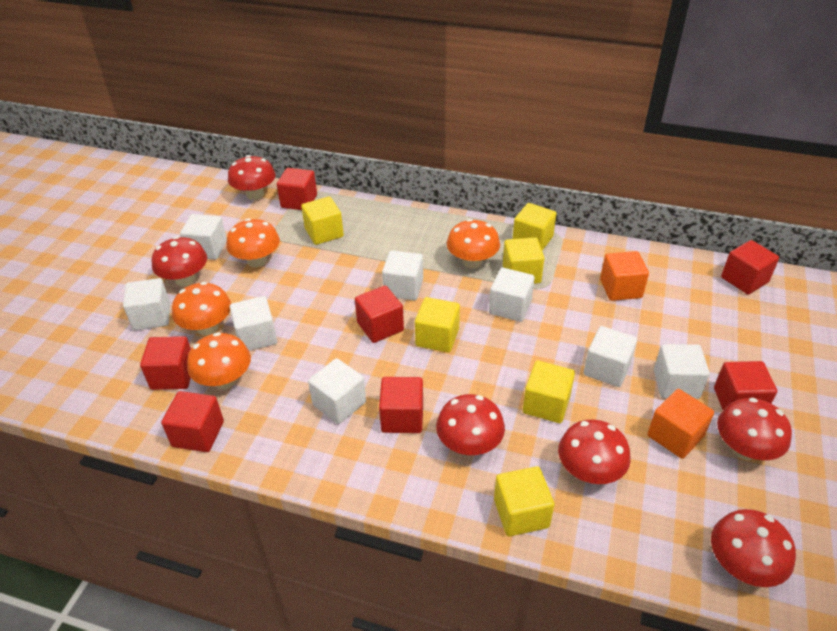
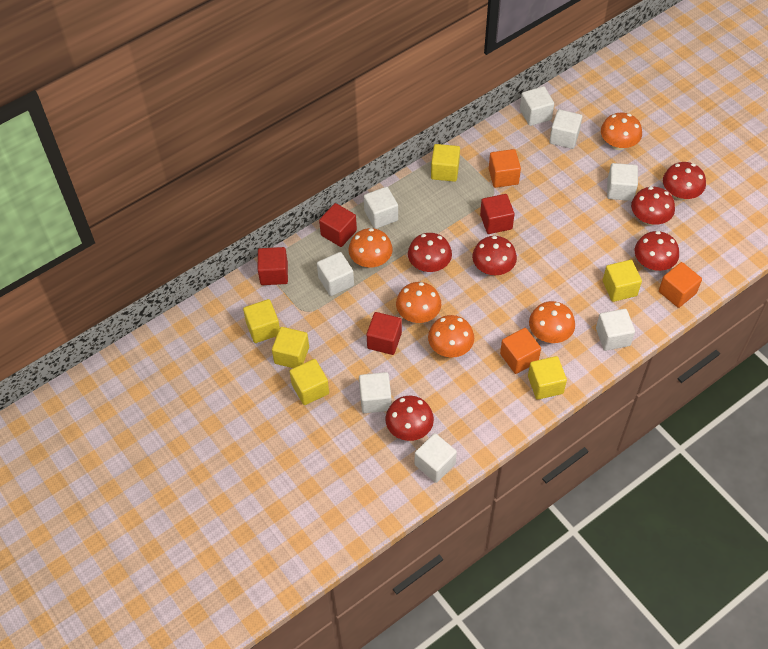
orange cube: 2 -> 3
orange mushroom: 4 -> 5
red cube: 7 -> 4

